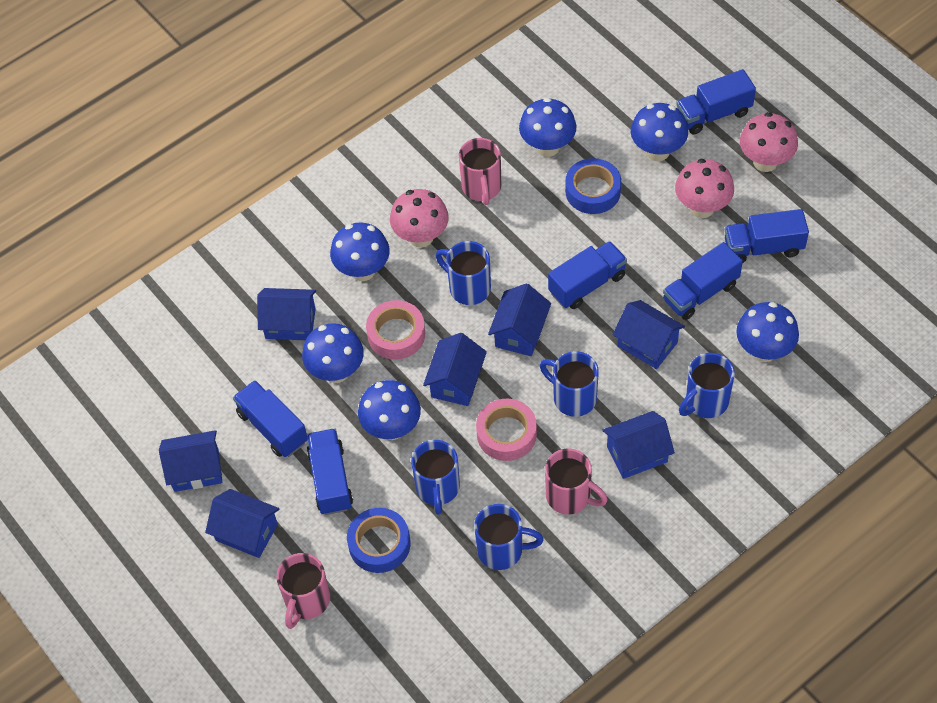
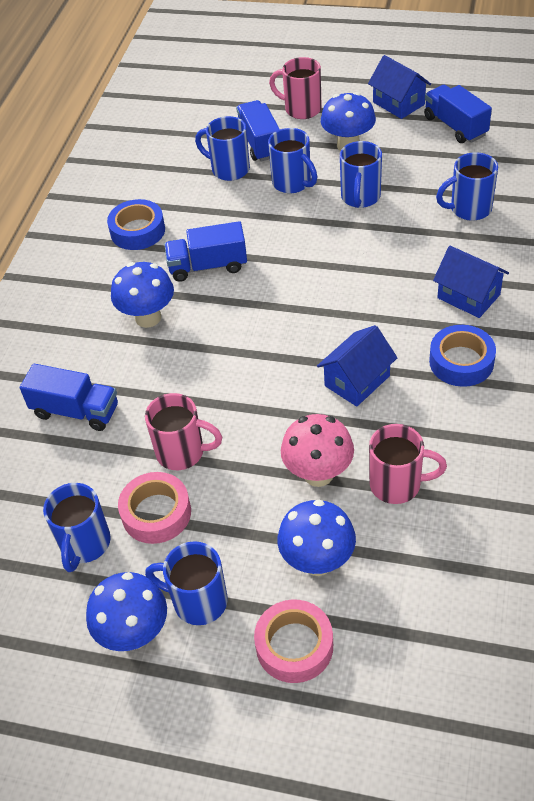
blue house: 7 -> 3
blue mug: 5 -> 6
blue mushroom: 6 -> 4
blue truck: 6 -> 4
pink mushroom: 3 -> 1

